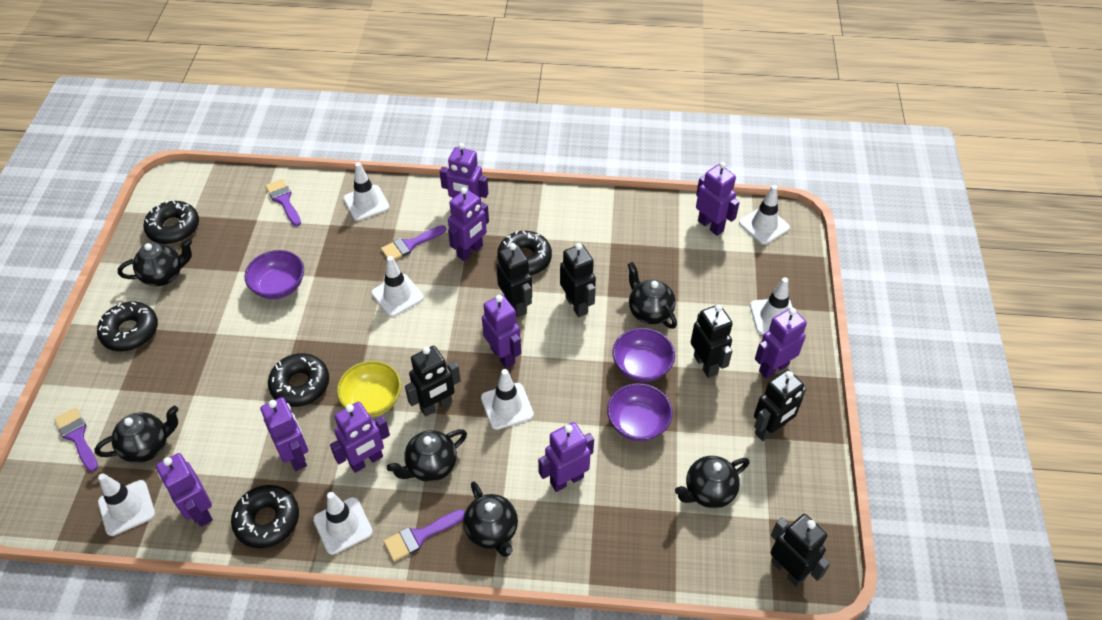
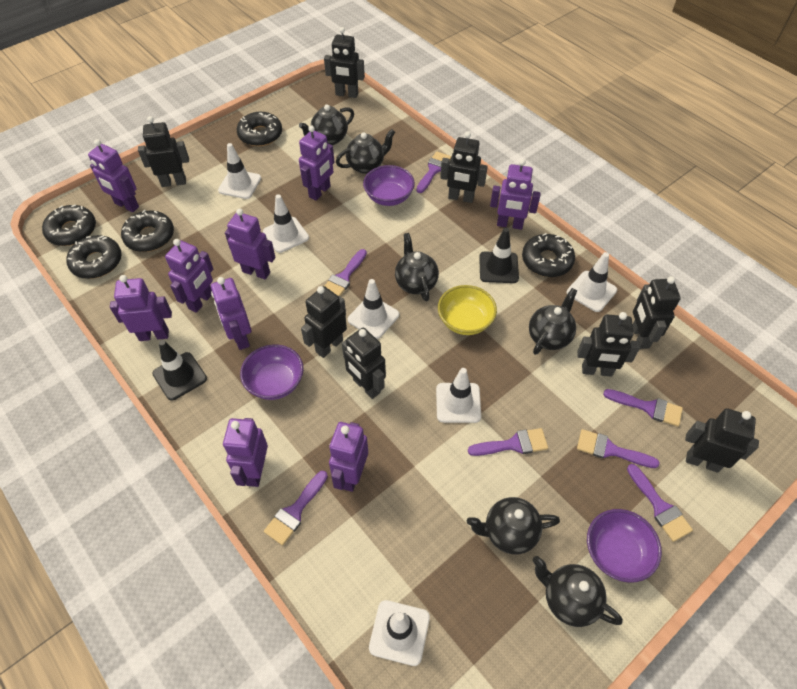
black robot: 6 -> 8
black traffic cone: 0 -> 2
purple brush: 4 -> 7
white traffic cone: 7 -> 6

